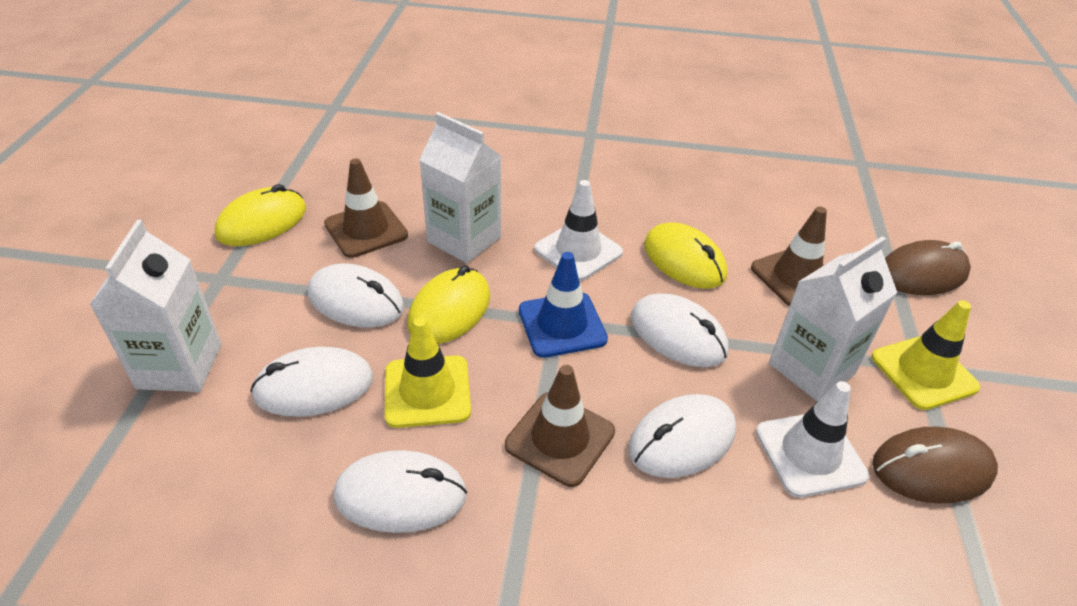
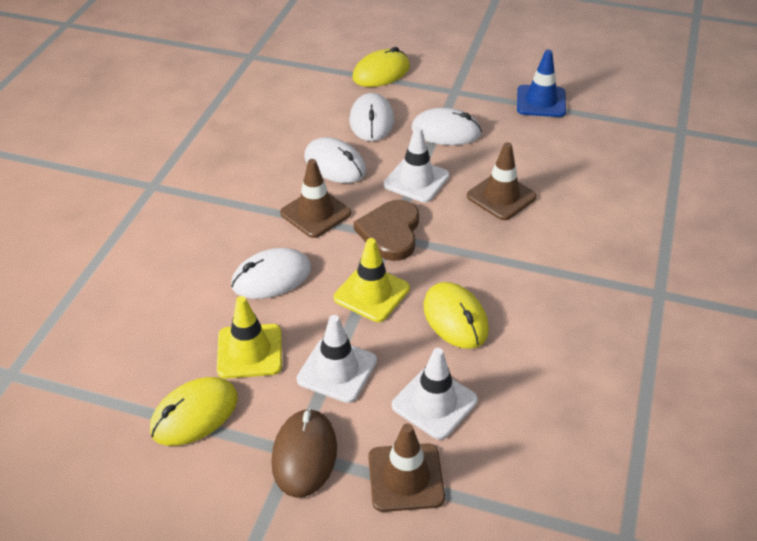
brown heart: 0 -> 1
brown mouse: 2 -> 1
white carton: 3 -> 0
white mouse: 5 -> 4
white traffic cone: 2 -> 3

